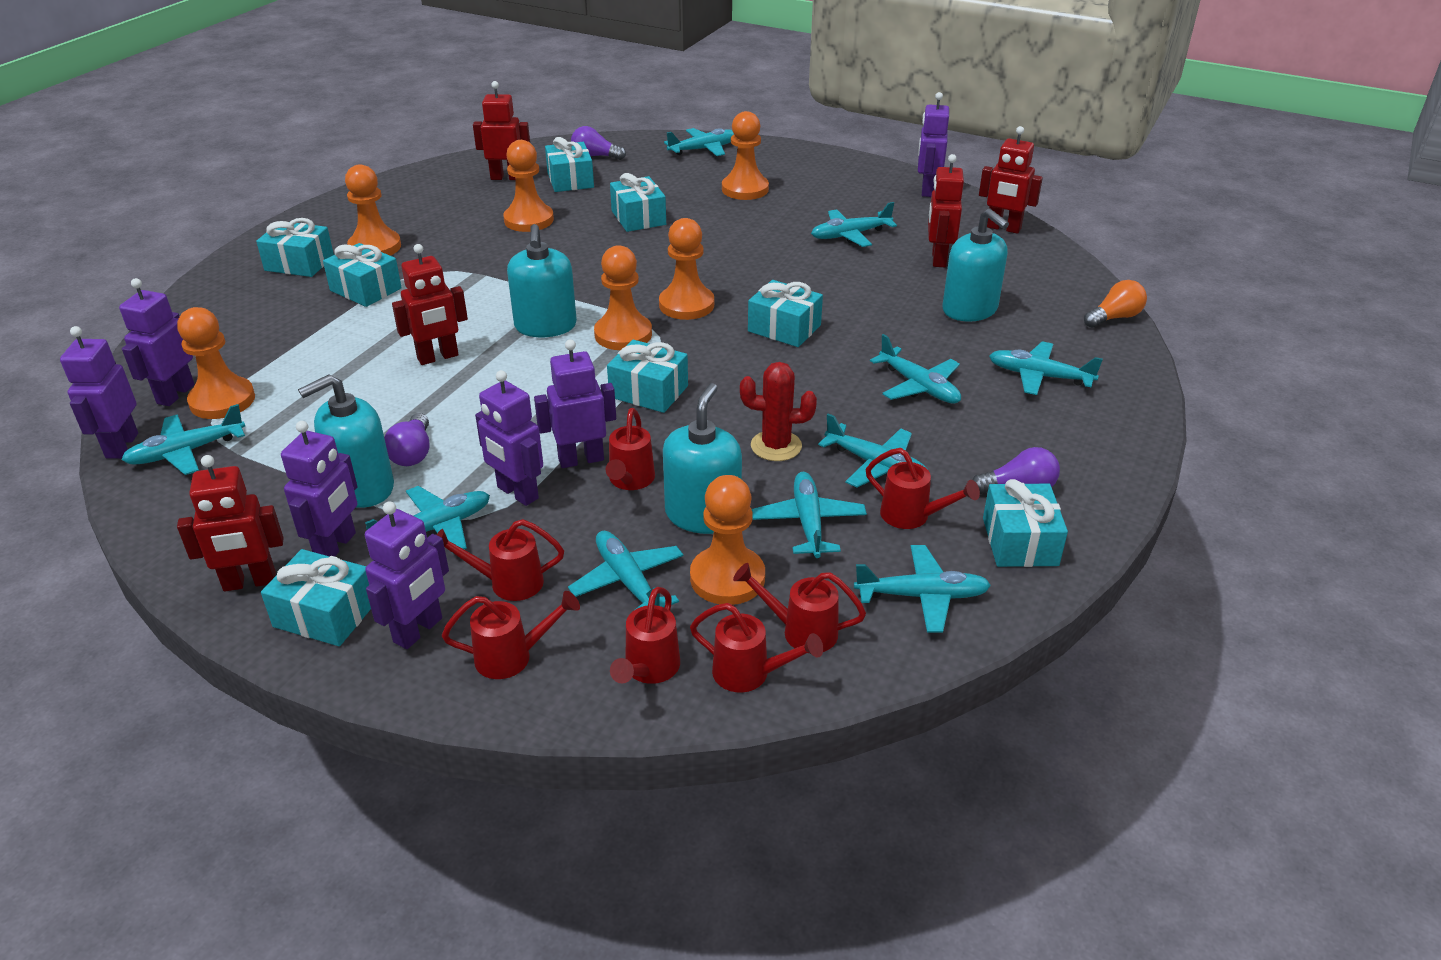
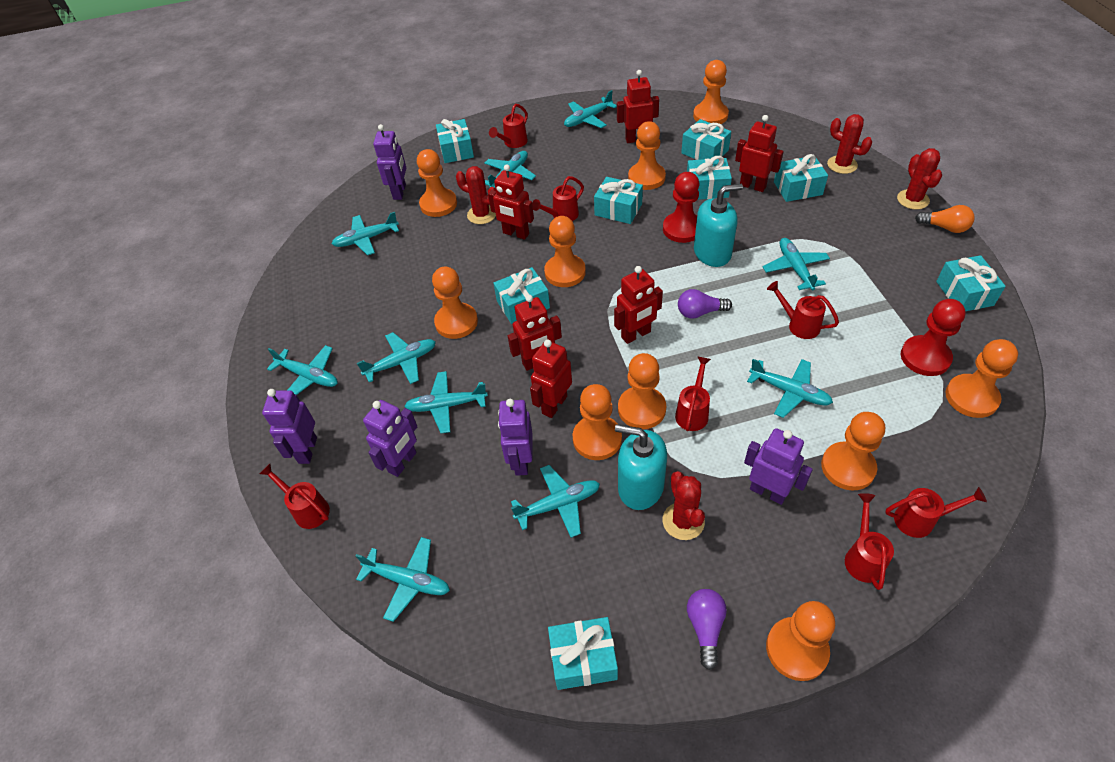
orange pawn: 7 -> 10
purple light bulb: 3 -> 2
purple robot: 7 -> 5
red cactus: 1 -> 4
red pawn: 0 -> 2
red robot: 5 -> 6
turquoise soap dispenser: 4 -> 2

